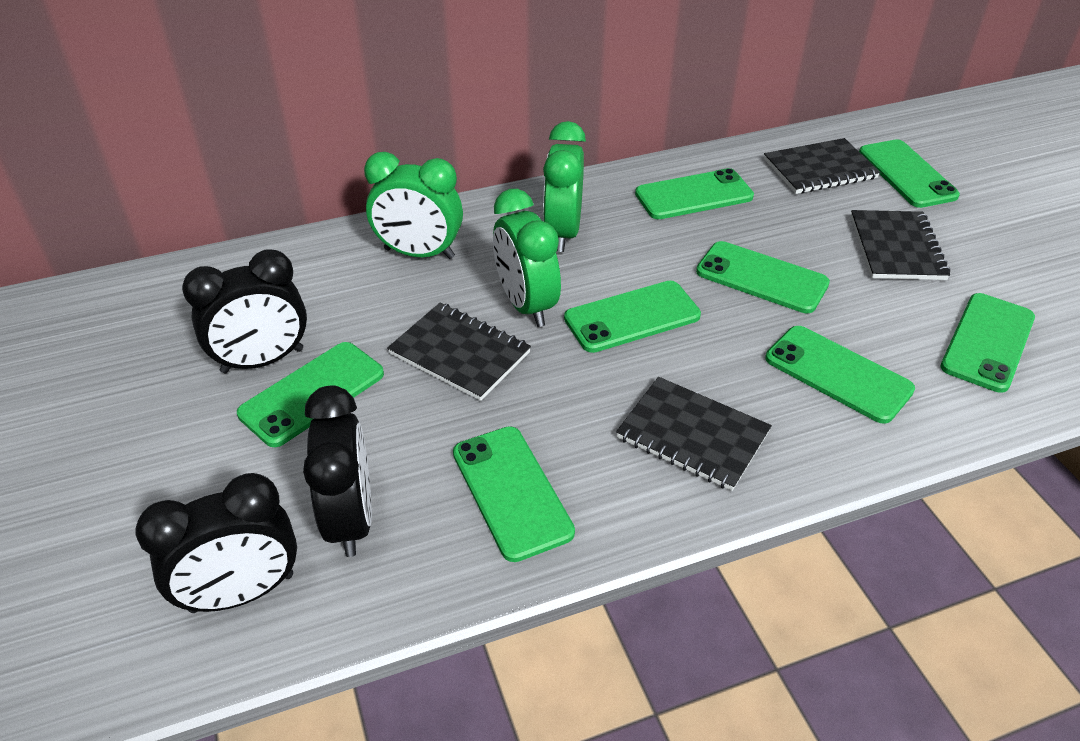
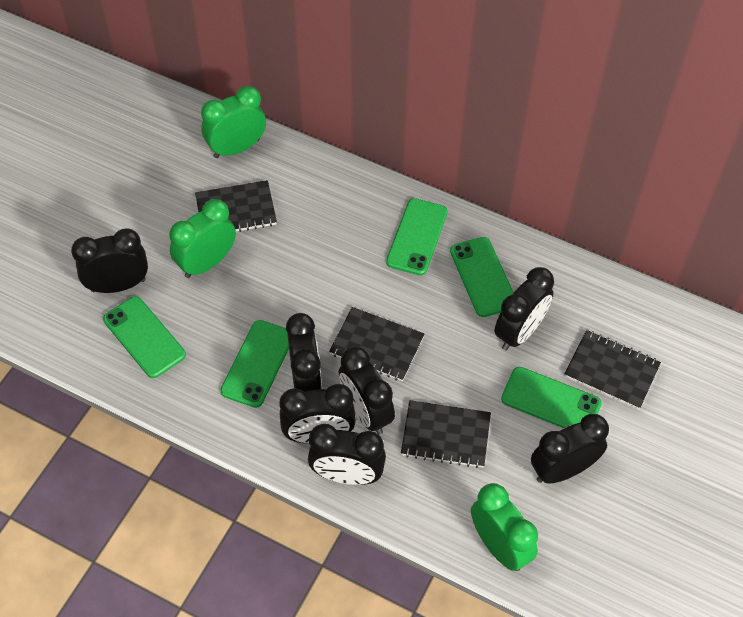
black clock: 3 -> 7
green phone: 8 -> 5

